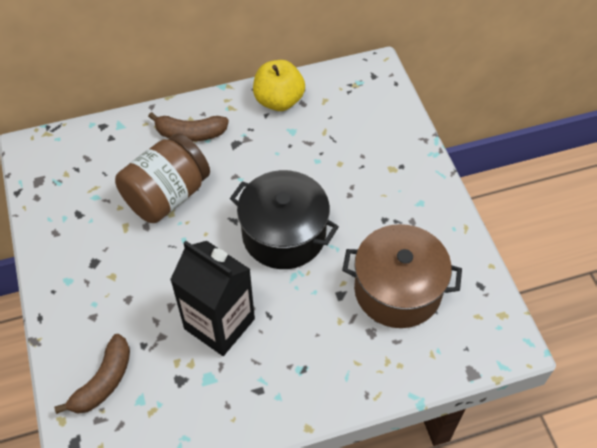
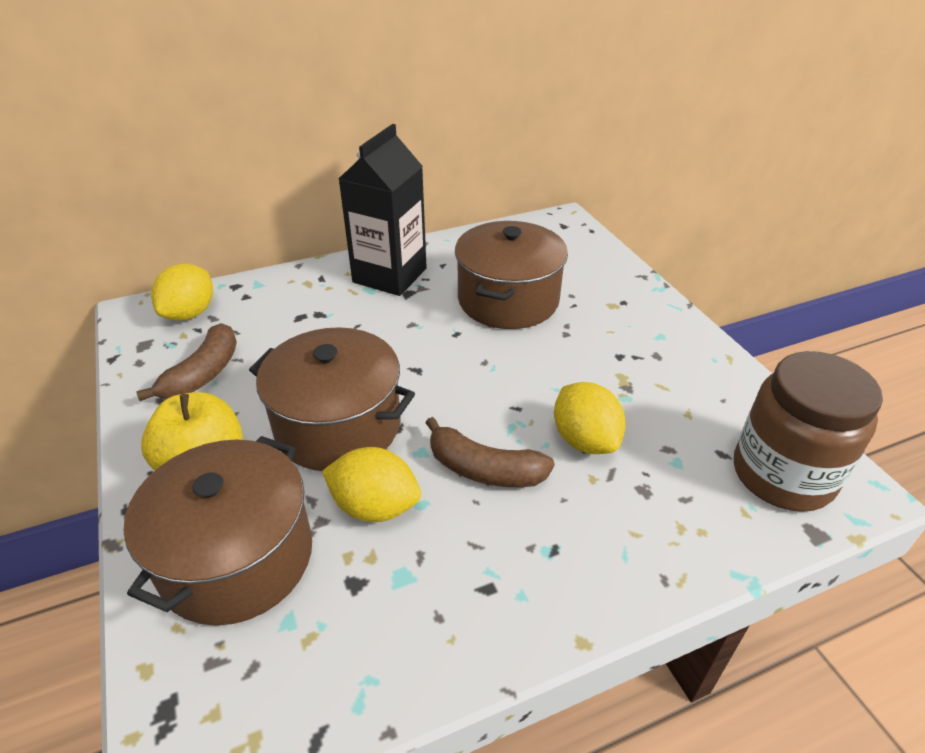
black pot: 1 -> 0
brown pot: 1 -> 3
yellow lemon: 0 -> 3

